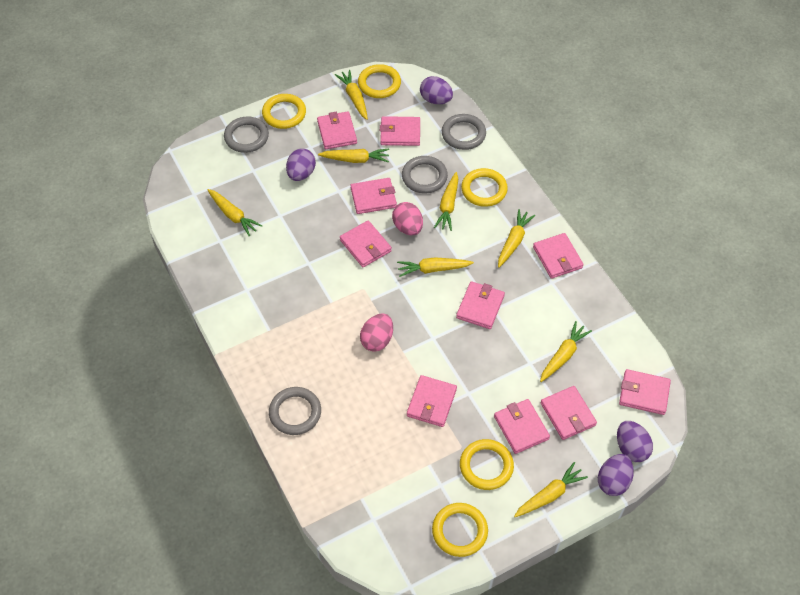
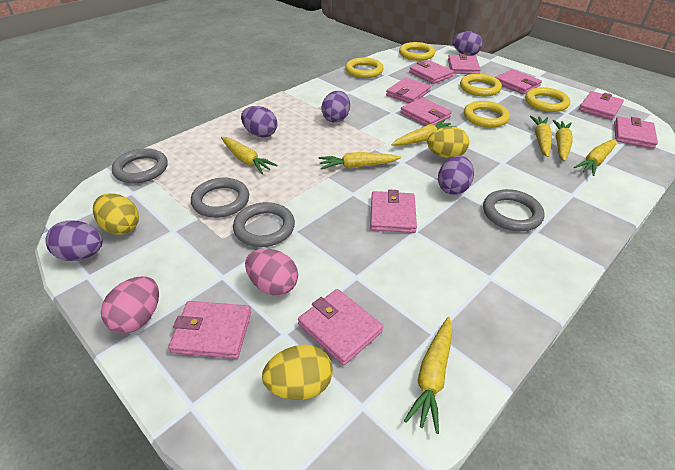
purple egg: 4 -> 5
yellow carrot: 8 -> 7
yellow egg: 0 -> 3

